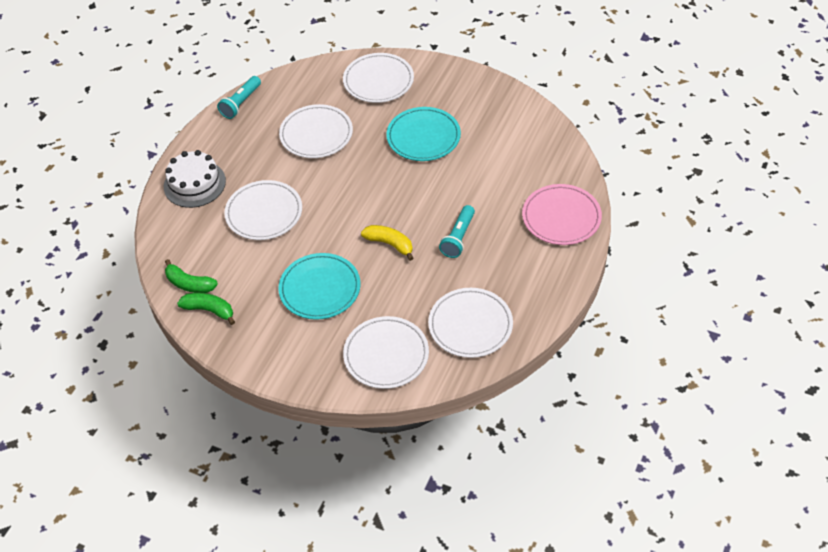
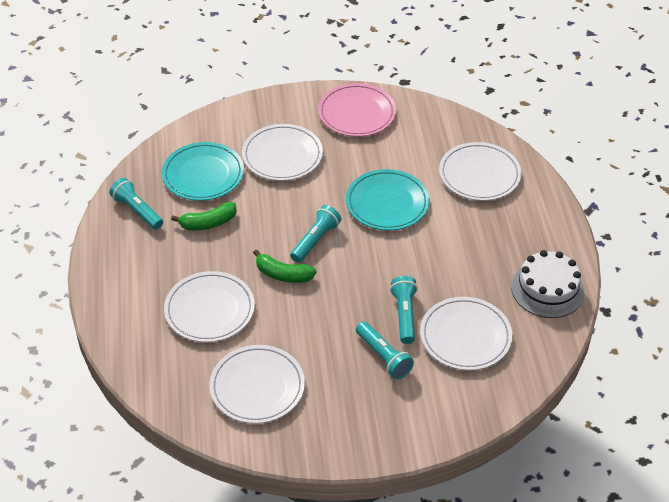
turquoise flashlight: 2 -> 4
yellow banana: 1 -> 0

